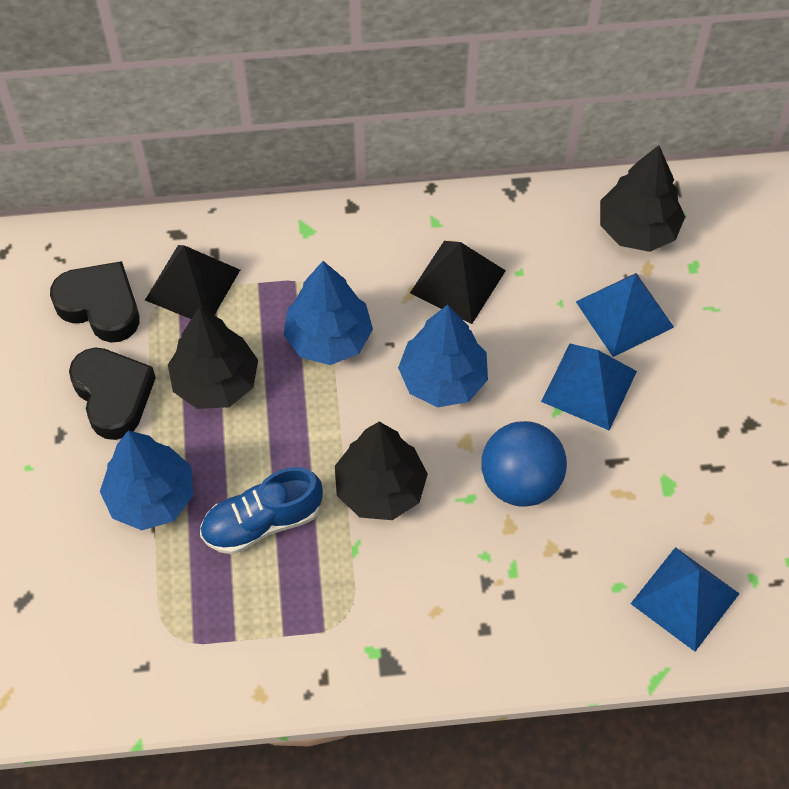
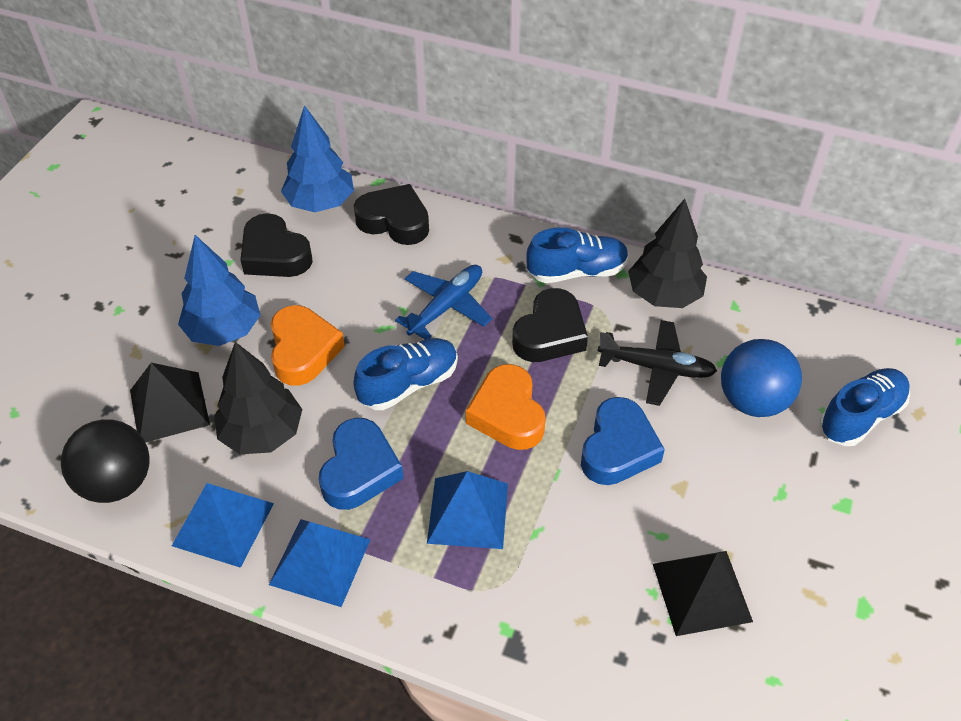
black ball: 0 -> 1
black heart: 2 -> 3
black plane: 0 -> 1
black tree: 3 -> 2
blue heart: 0 -> 2
blue plane: 0 -> 1
blue shoe: 1 -> 3
blue tree: 3 -> 2
orange heart: 0 -> 2

